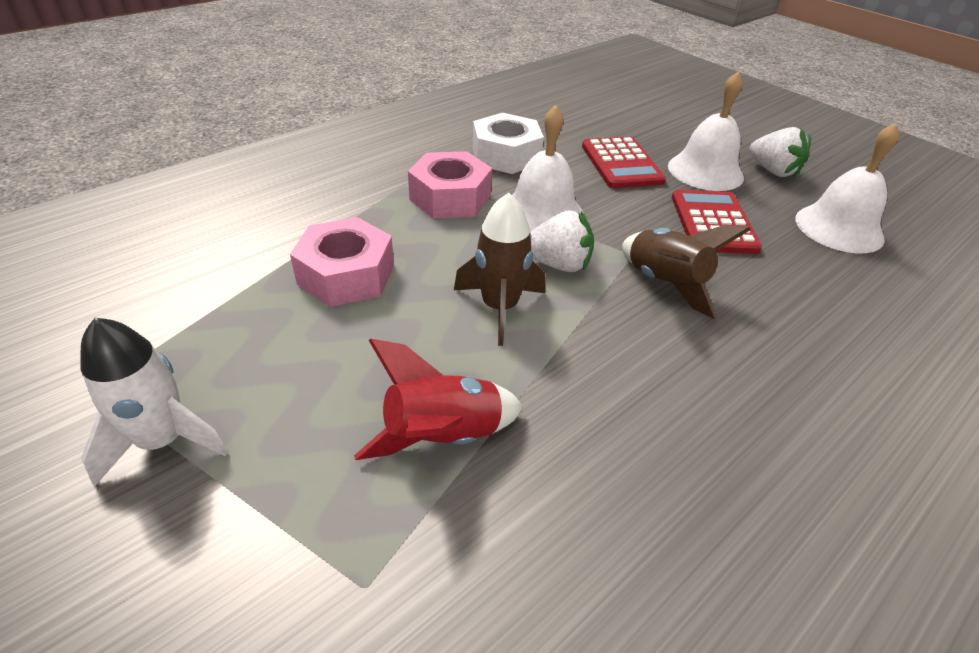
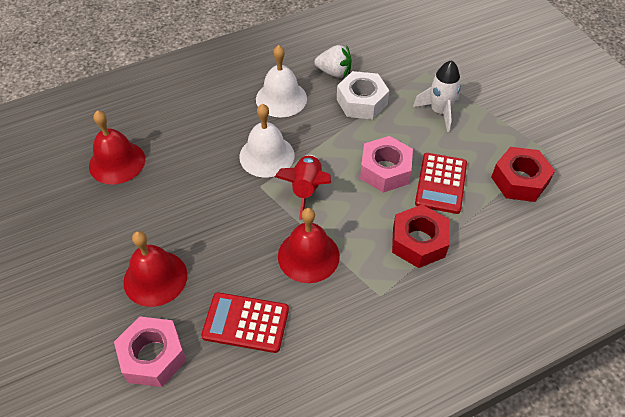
brown rocket: 2 -> 0
red bell: 0 -> 3
red nut: 0 -> 2
white bell: 3 -> 2
white strawberry: 2 -> 1

